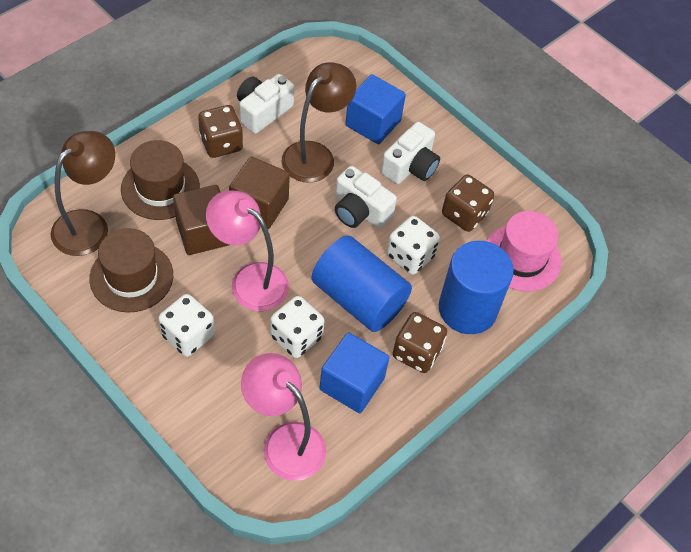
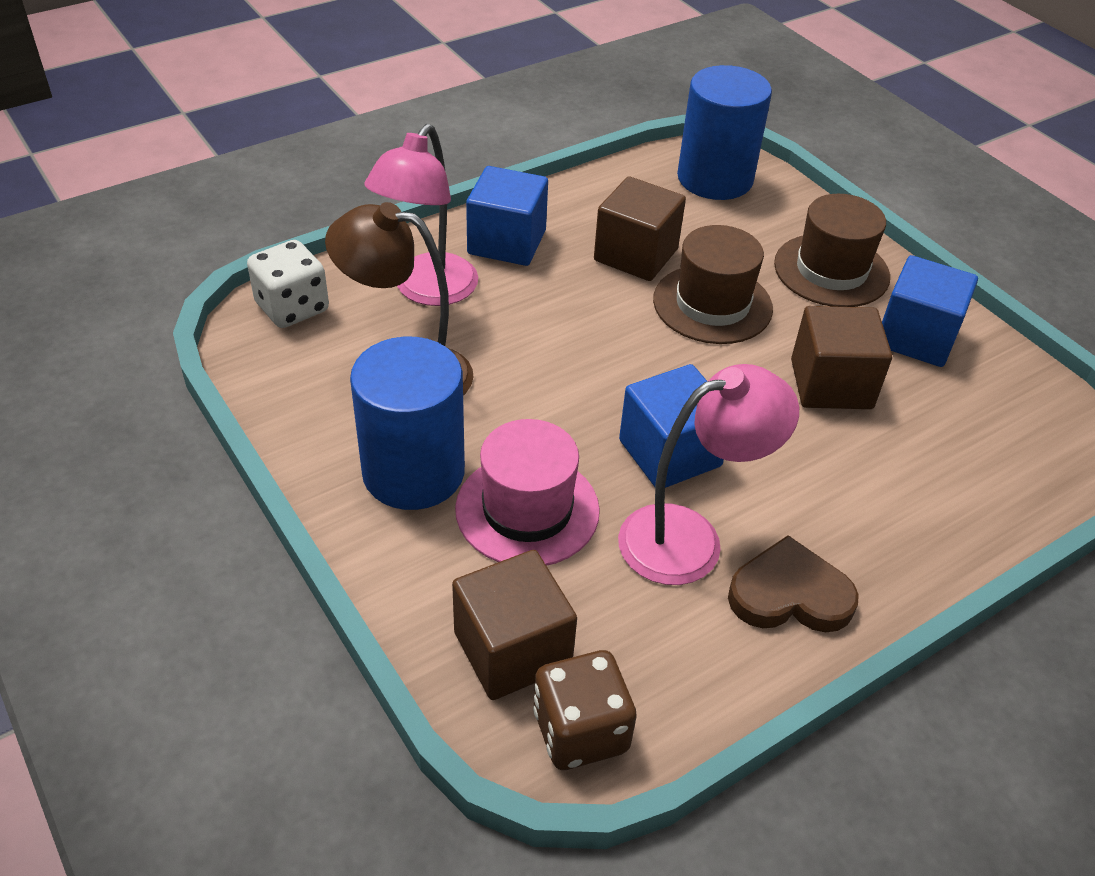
blue cube: 2 -> 3
brown cube: 2 -> 3
brown dice: 3 -> 1
brown heart: 0 -> 1
brown lamp: 2 -> 1
white camera: 3 -> 0
white dice: 3 -> 1

